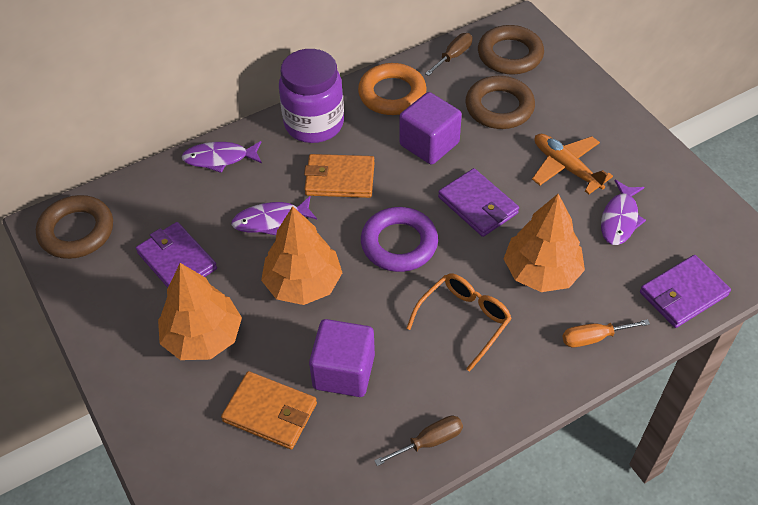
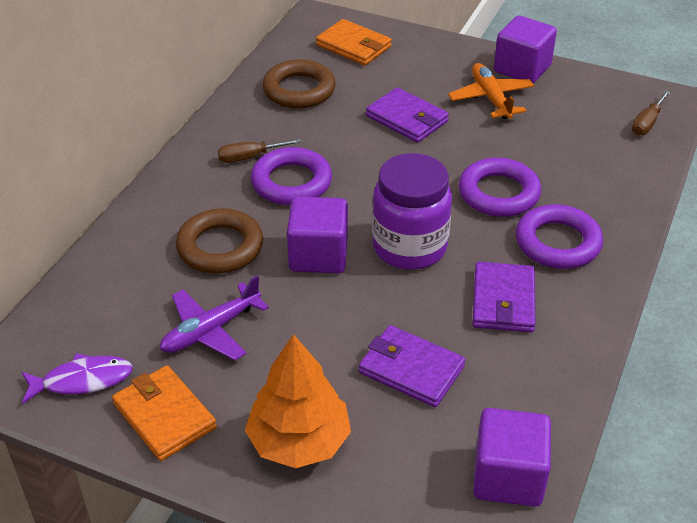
brown ring: 3 -> 2
orange glasses: 1 -> 0
orange ring: 1 -> 0
orange screwdriver: 1 -> 0
orange tree: 3 -> 1
purple cube: 2 -> 3
purple fish: 3 -> 1
purple plane: 0 -> 1
purple ring: 1 -> 3

